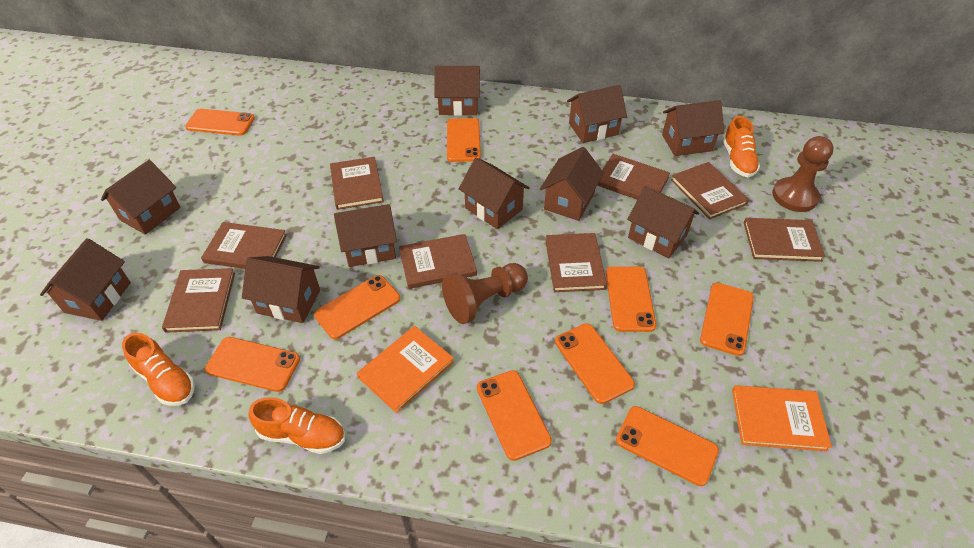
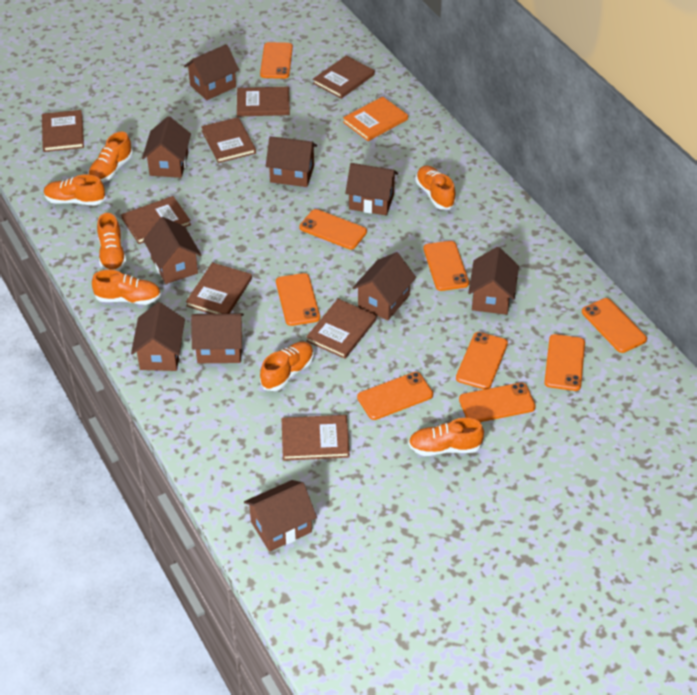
brown pawn: 2 -> 0
orange book: 2 -> 1
orange shoe: 3 -> 7

